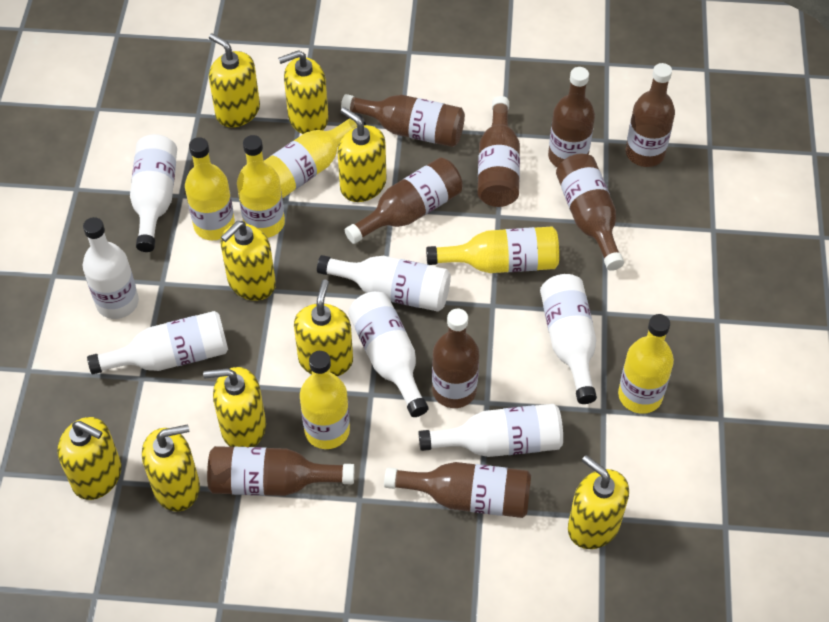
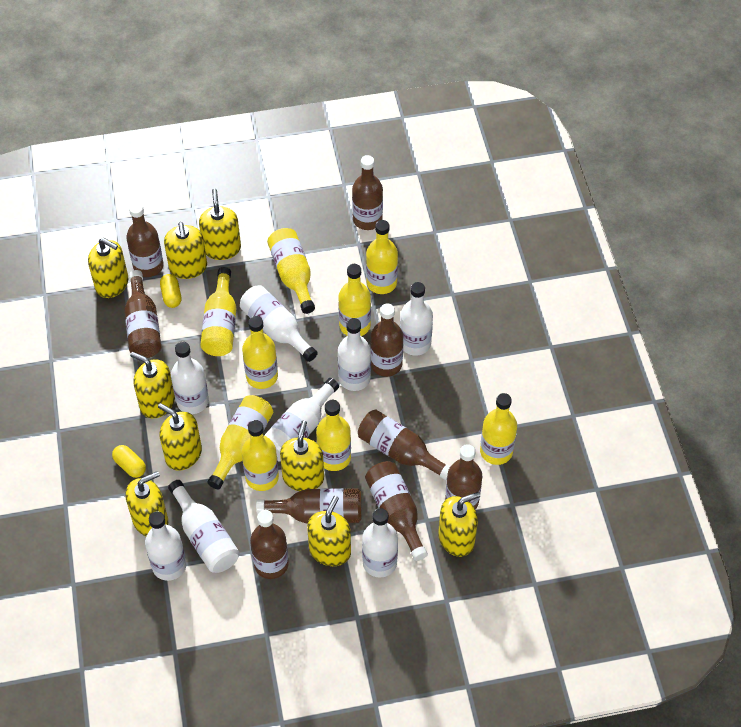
white bottle: 7 -> 8
yellow bottle: 6 -> 9
yellow capsule: 0 -> 2

